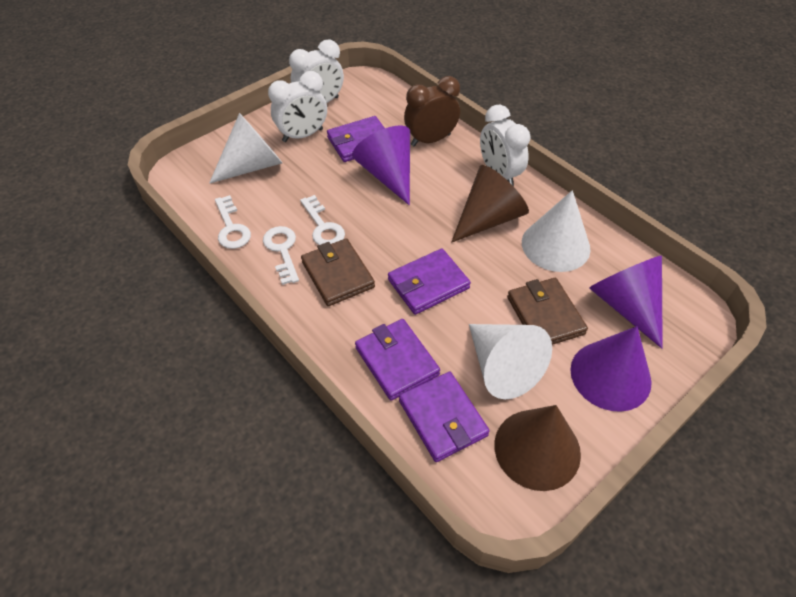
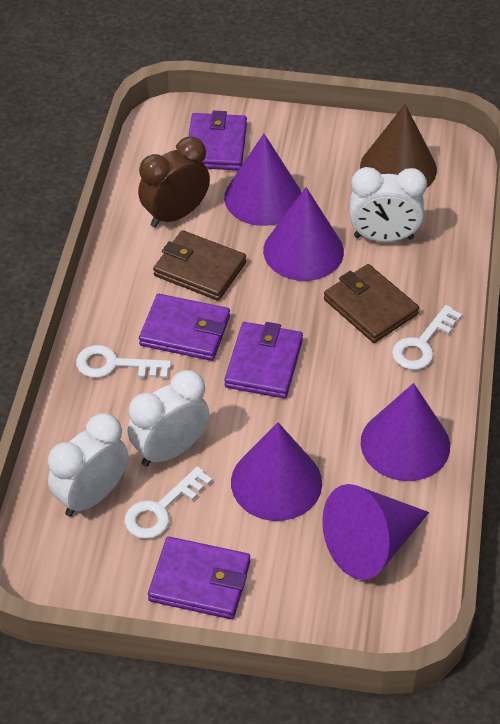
brown cone: 2 -> 1
purple cone: 3 -> 5
white cone: 3 -> 0

